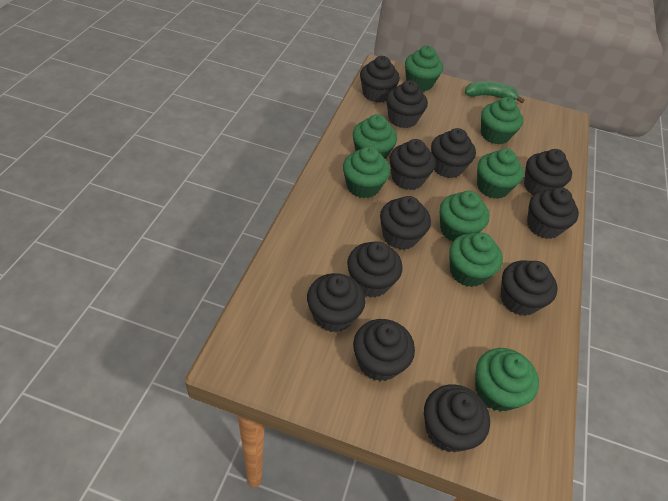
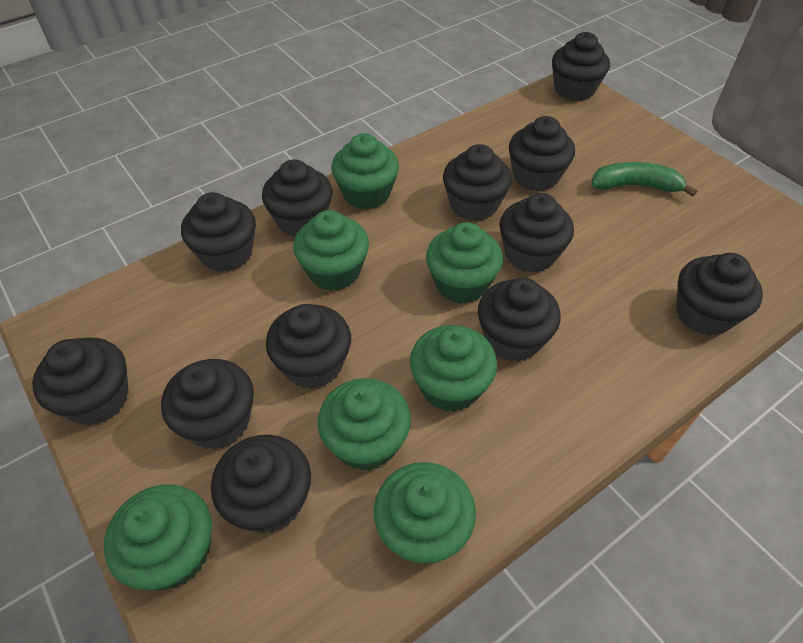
green cupcake: 8 -> 7

